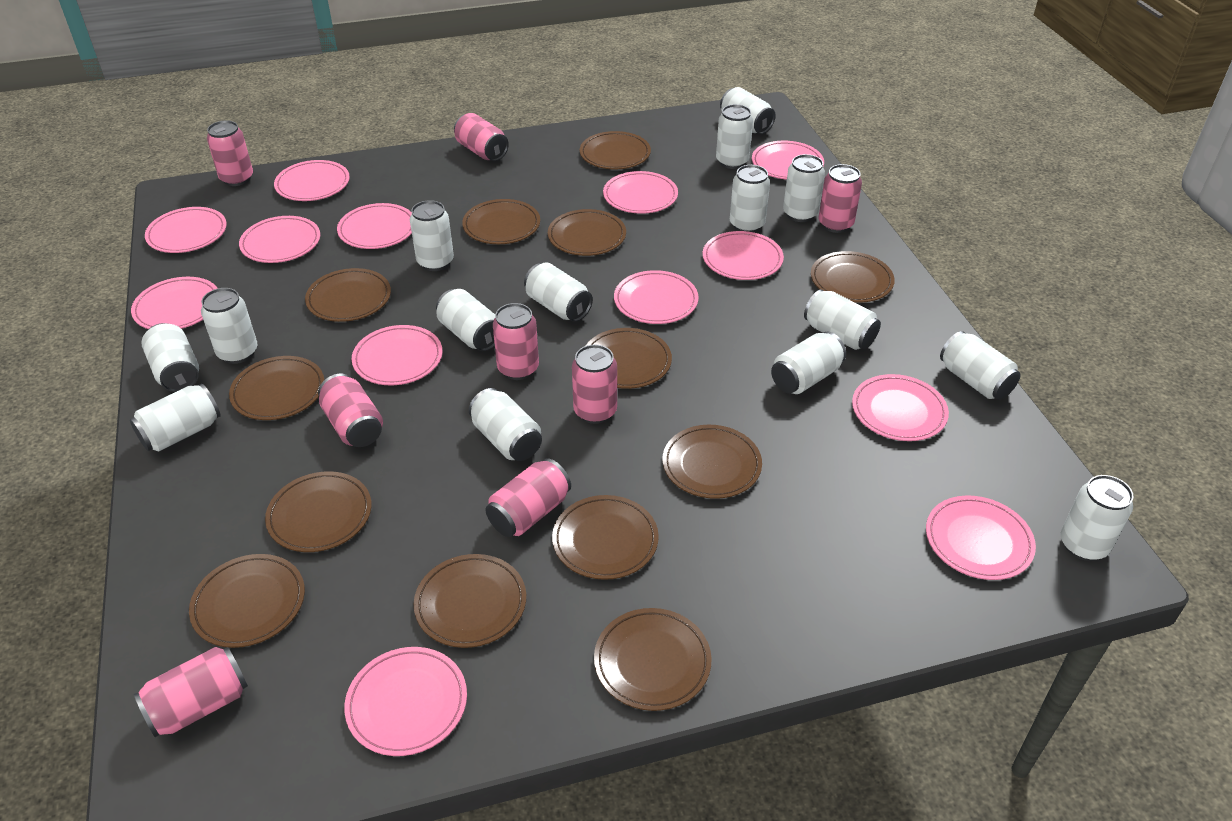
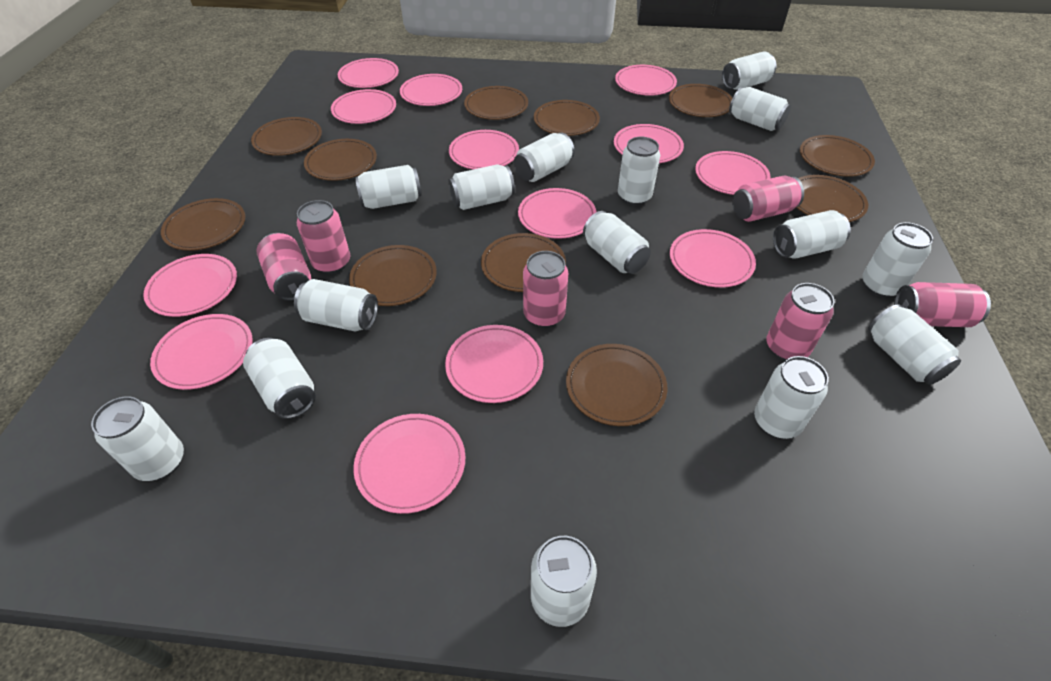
brown plate: 13 -> 11
pink can: 8 -> 6

